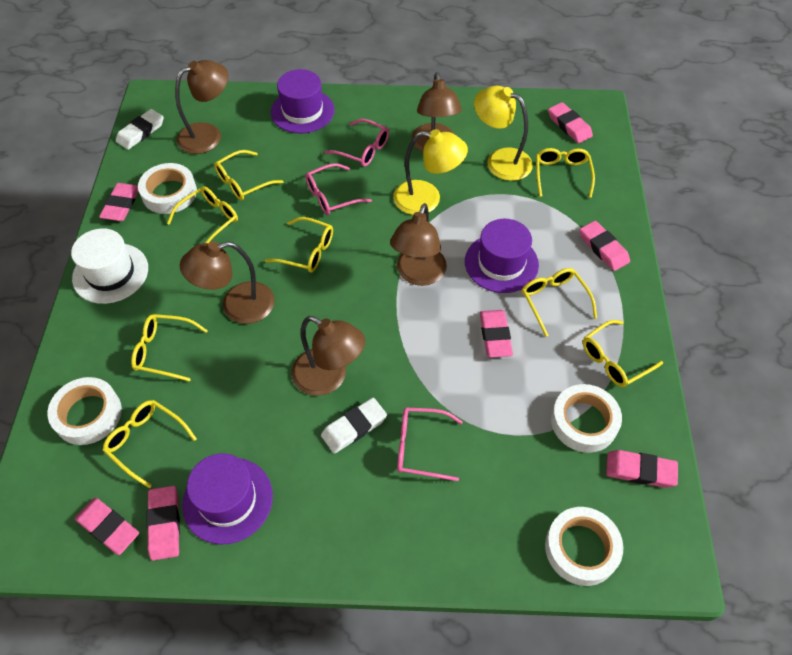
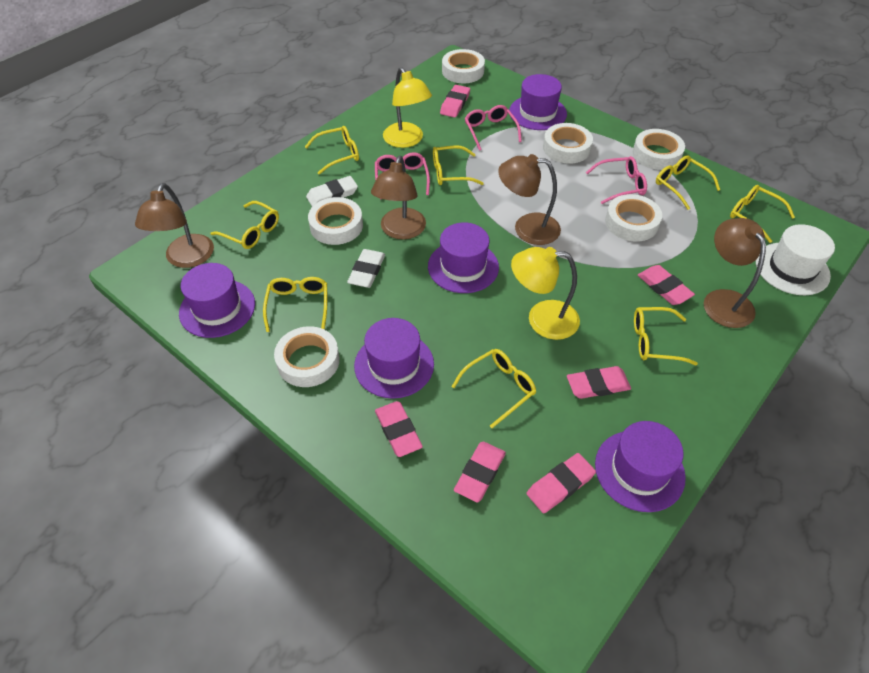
brown lamp: 5 -> 4
pink eraser: 7 -> 6
purple hat: 3 -> 5
white tape: 4 -> 6

